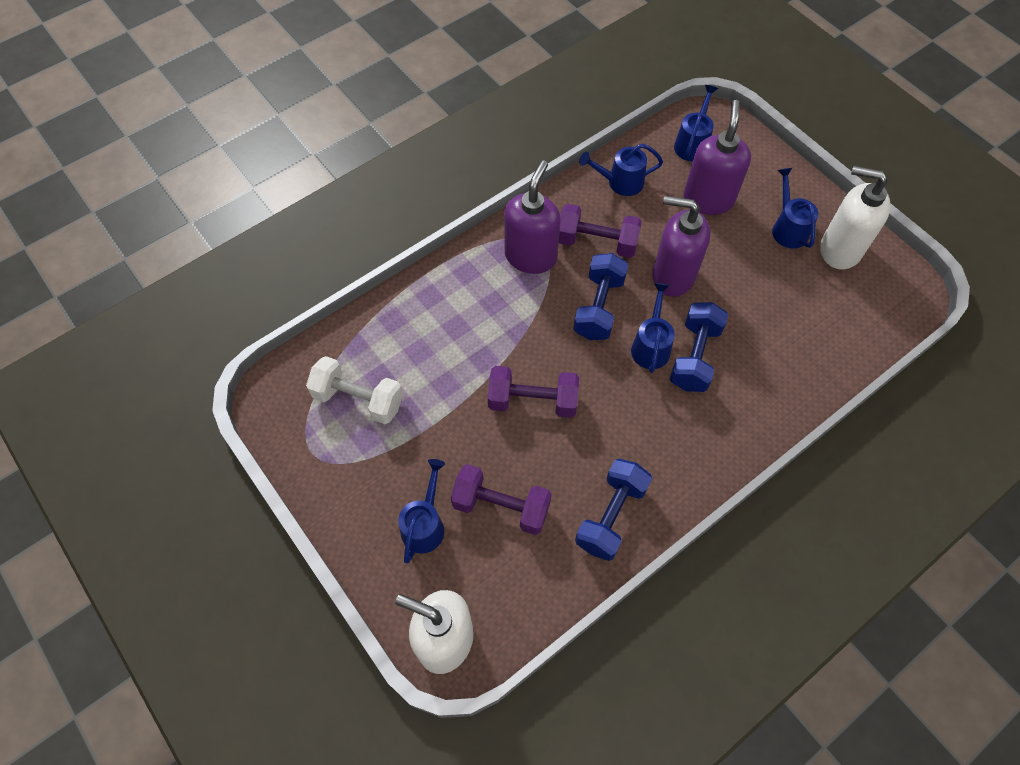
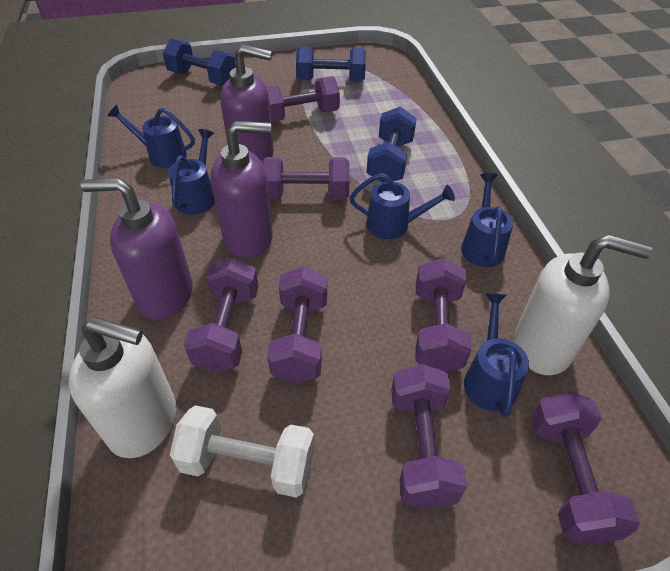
purple dumbbell: 3 -> 7

